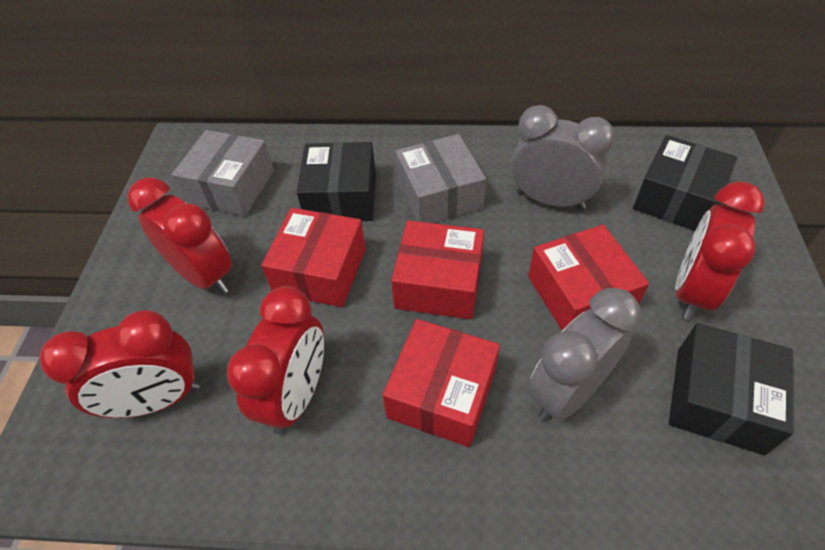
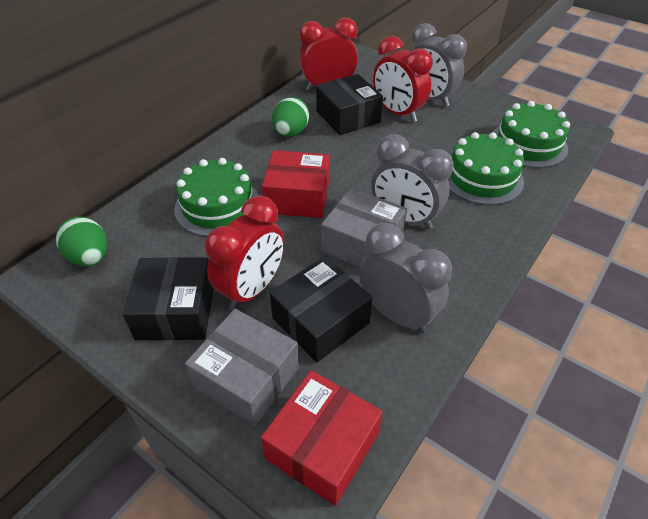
green cake: 0 -> 3
green egg: 0 -> 2
grey clock: 2 -> 3
red box: 4 -> 2
red clock: 4 -> 3

